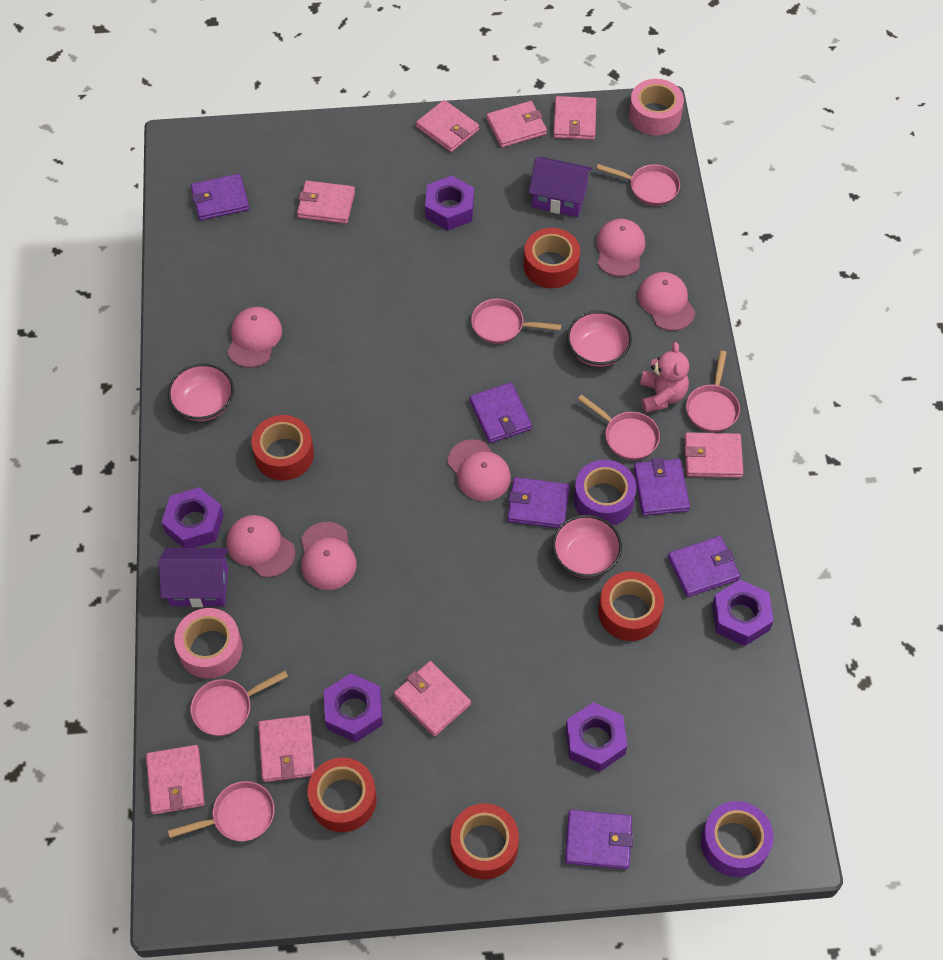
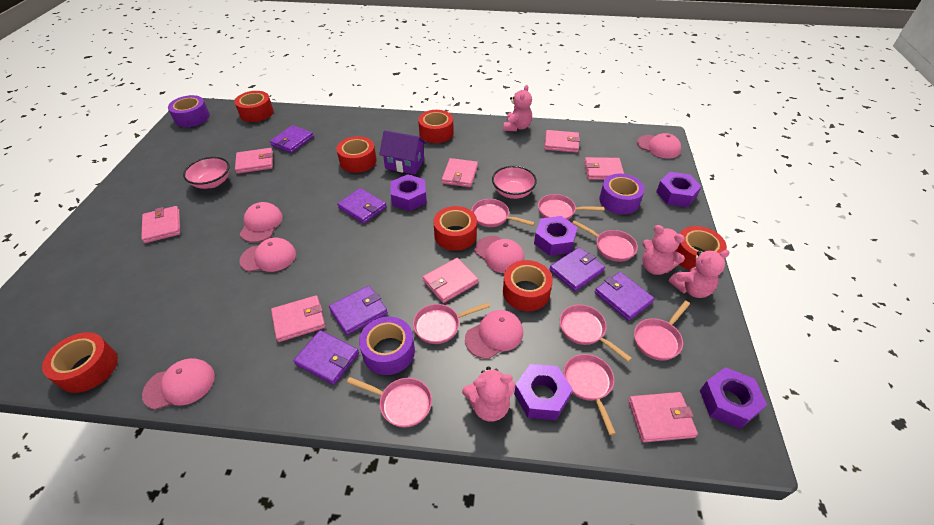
pink bowl: 3 -> 2
pink pan: 6 -> 8
pink tape: 2 -> 0
pink teddy bear: 1 -> 4
purple house: 2 -> 1
purple tape: 2 -> 3
red tape: 5 -> 7

